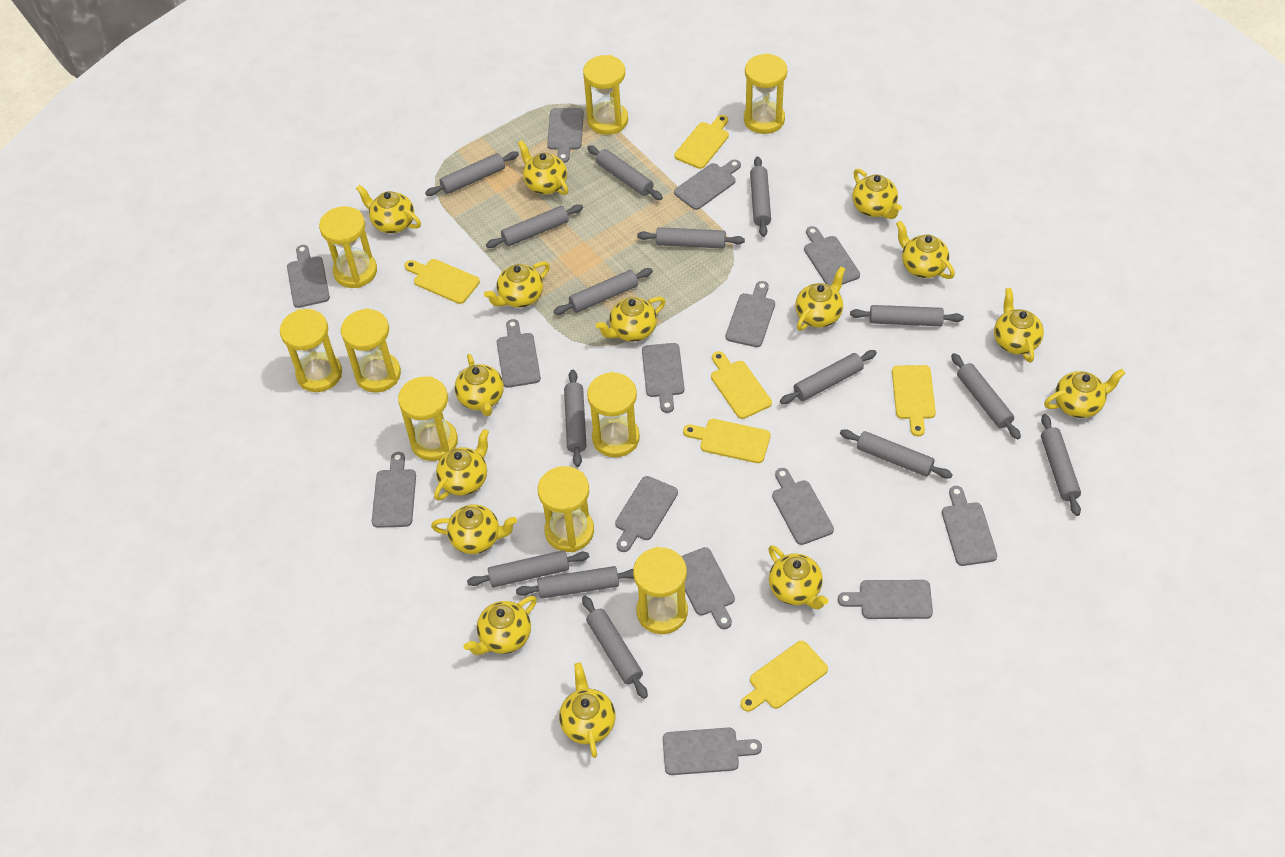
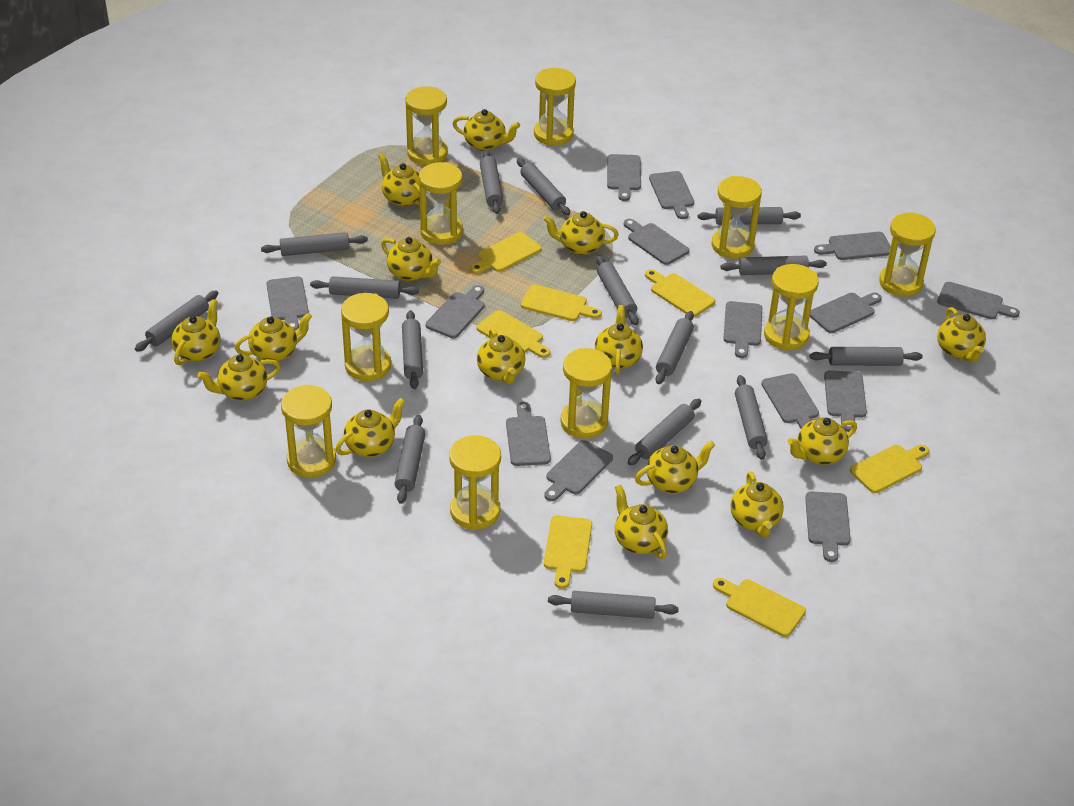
yellow cutting board: 6 -> 7
yellow hourglass: 9 -> 10

